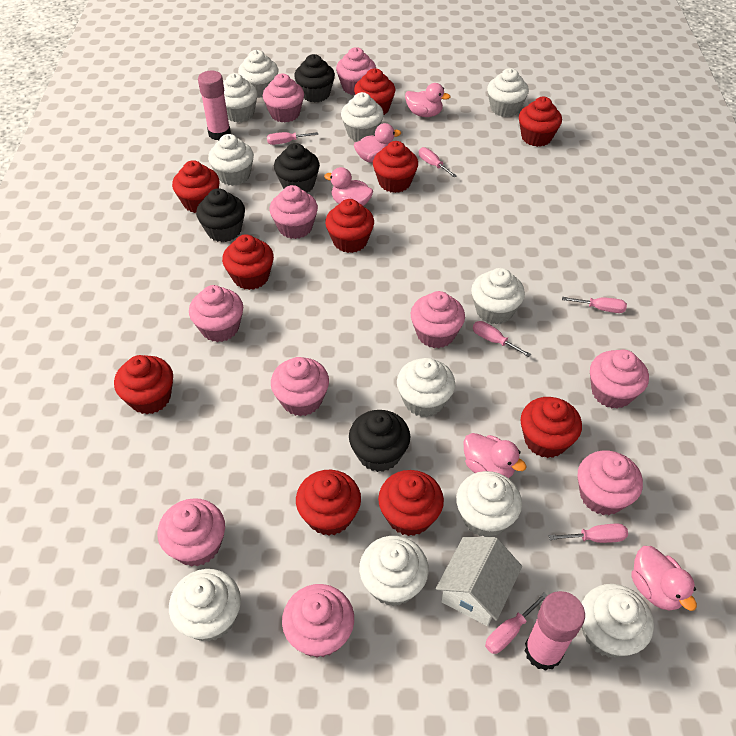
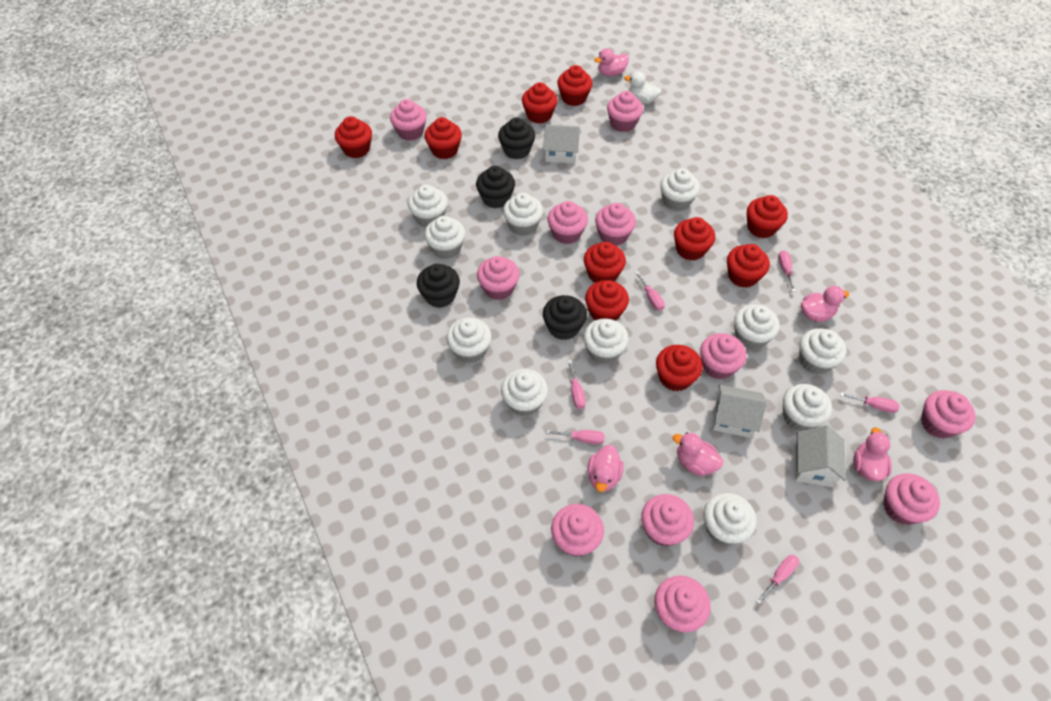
pink cupcake: 10 -> 11
pink glue stick: 2 -> 0
white duck: 0 -> 1
white house: 1 -> 3

